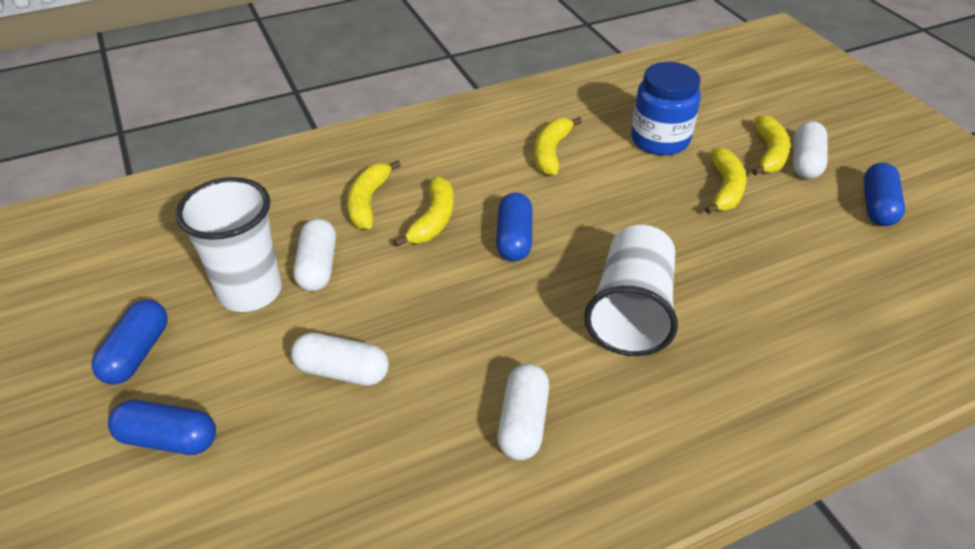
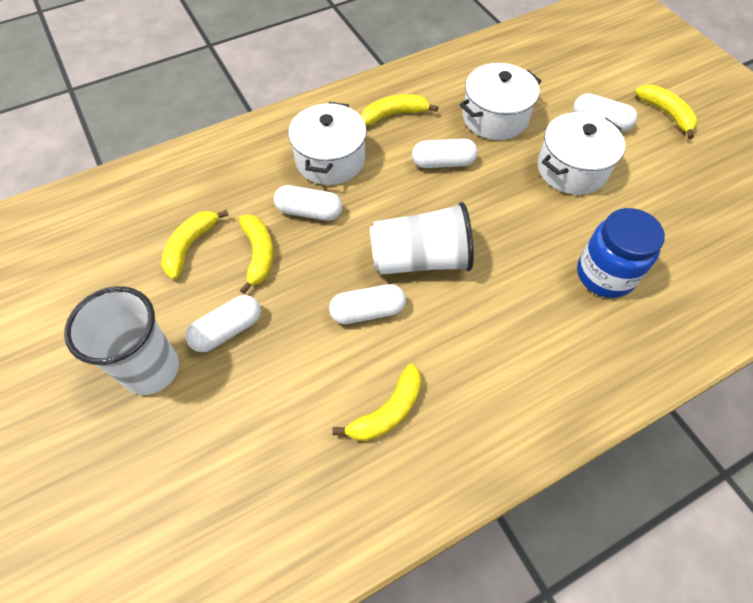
blue capsule: 4 -> 0
white capsule: 4 -> 5
white pot: 0 -> 3

